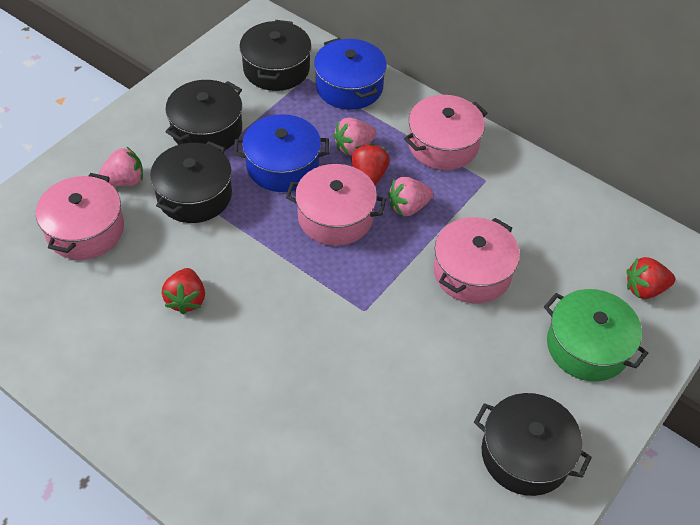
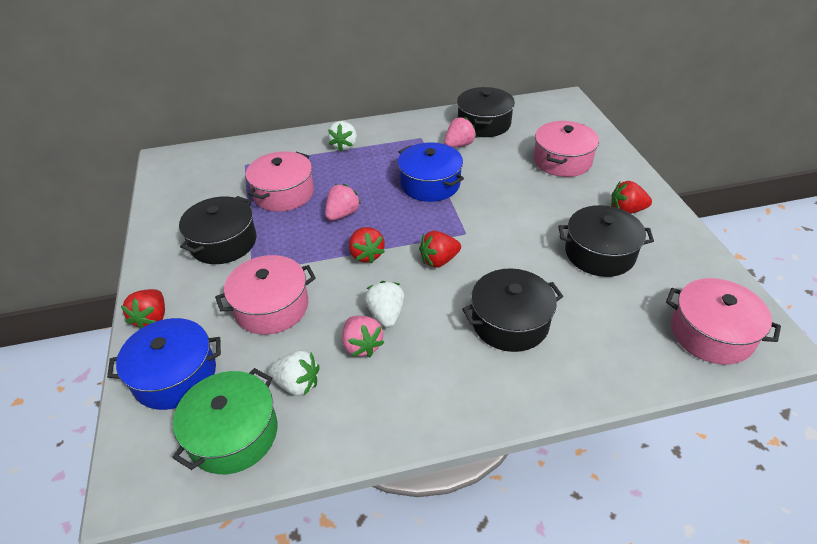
red strawberry: 3 -> 4
white strawberry: 0 -> 3

